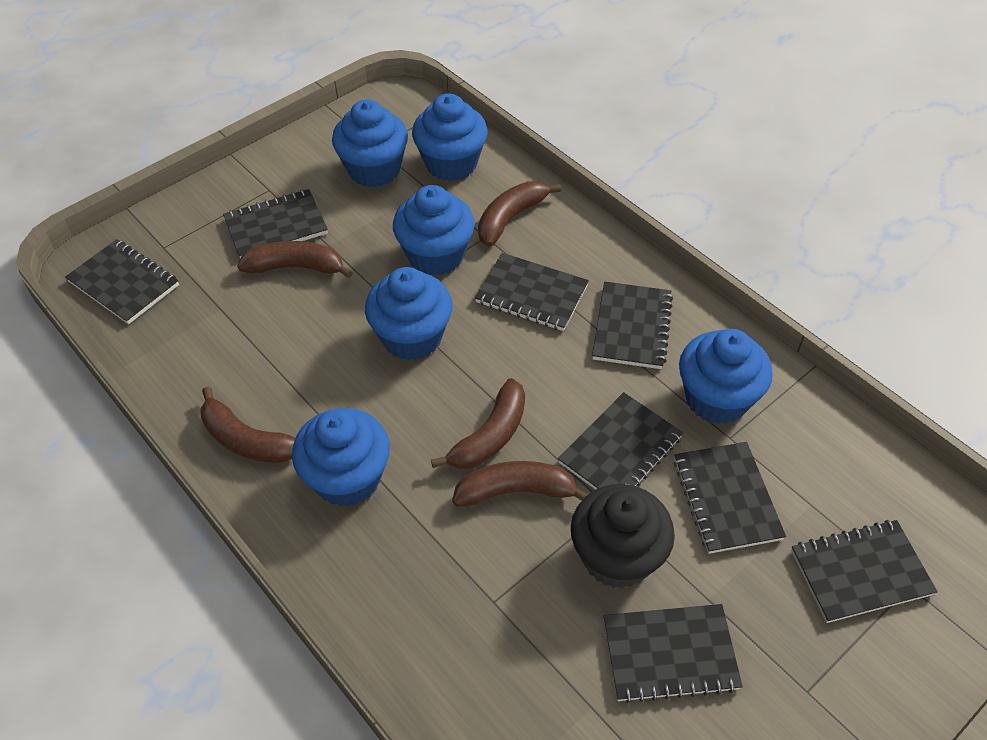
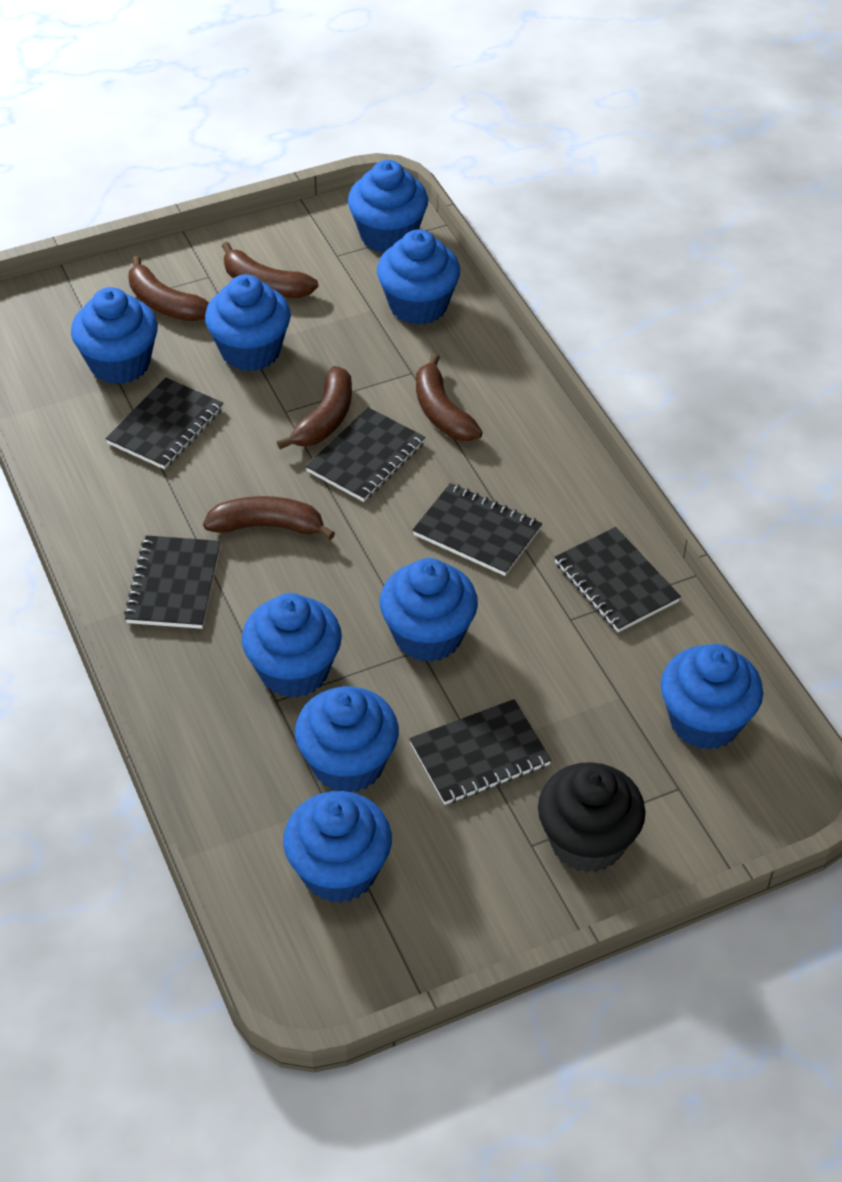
black notebook: 8 -> 6
blue cupcake: 6 -> 9

